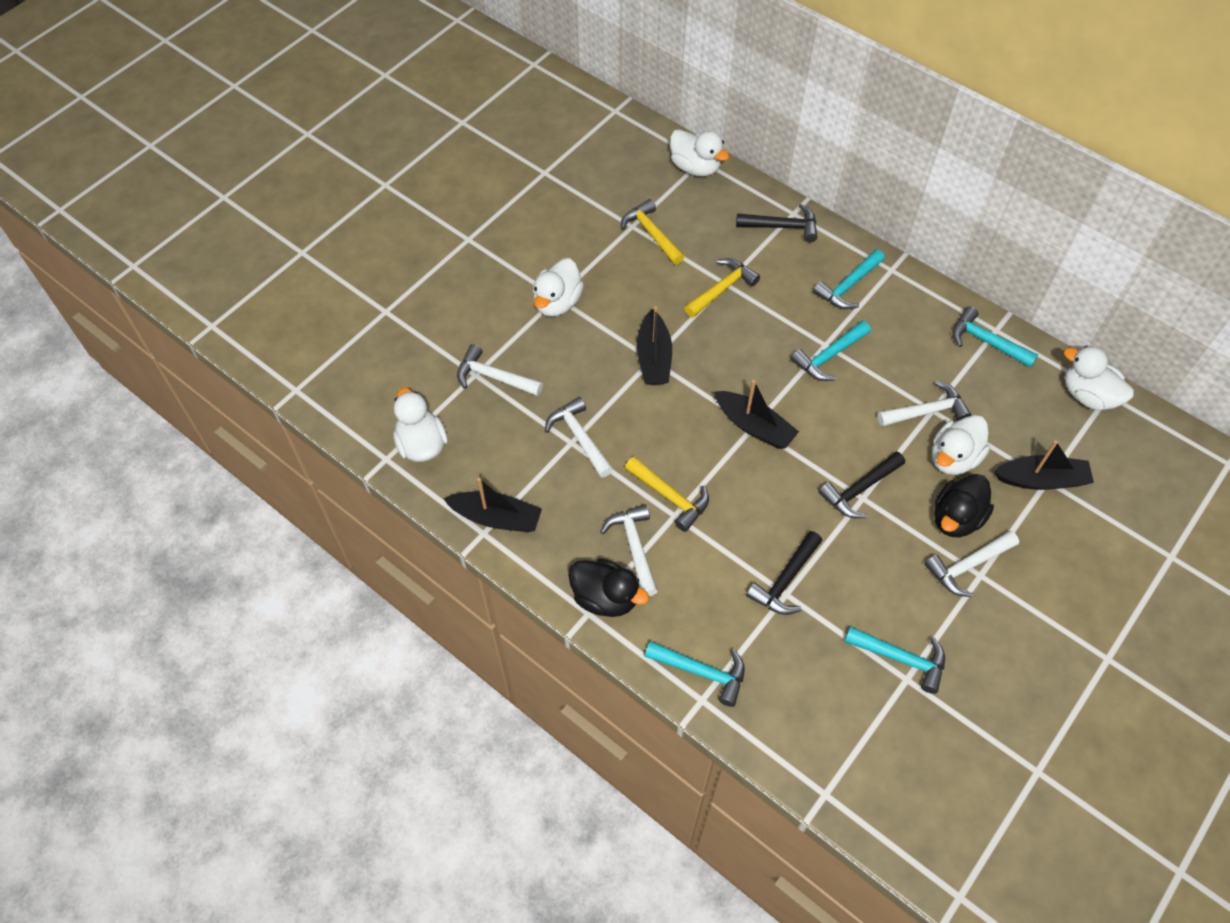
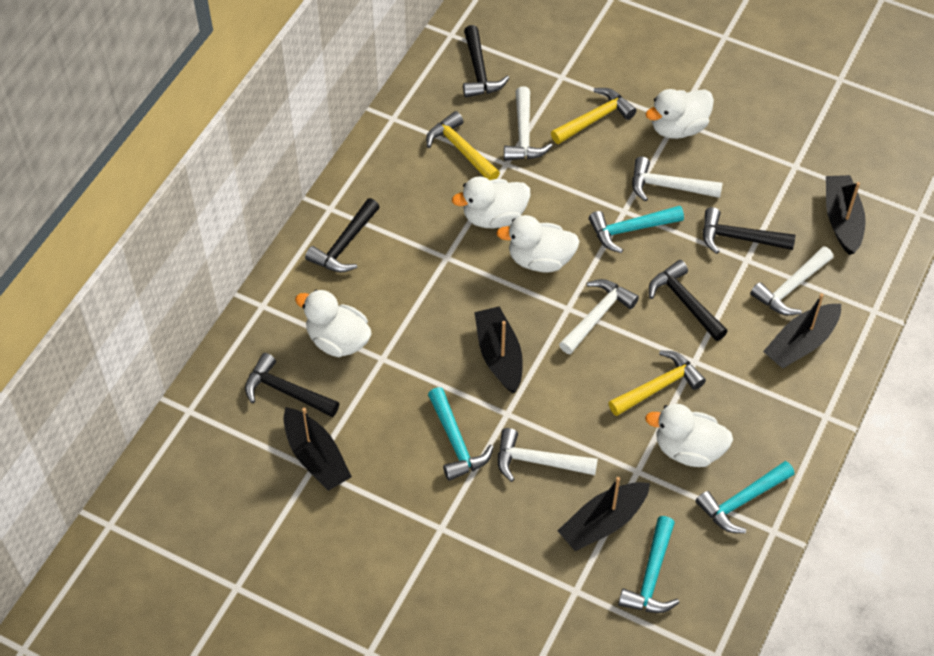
black boat: 4 -> 5
black duck: 2 -> 0
black hammer: 3 -> 5
turquoise hammer: 5 -> 4

